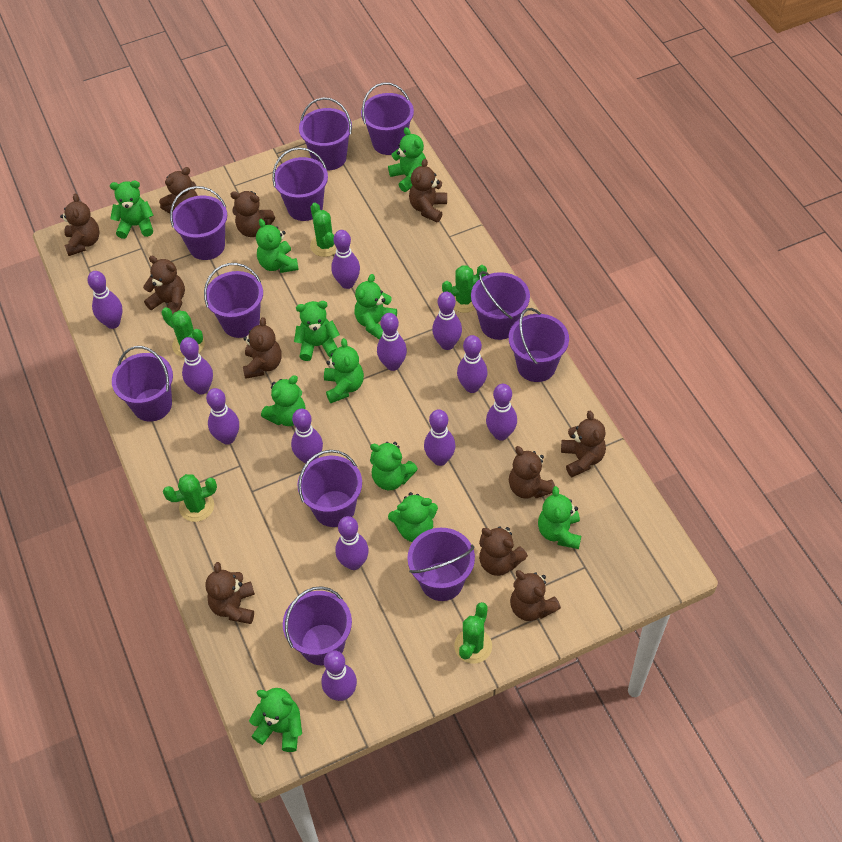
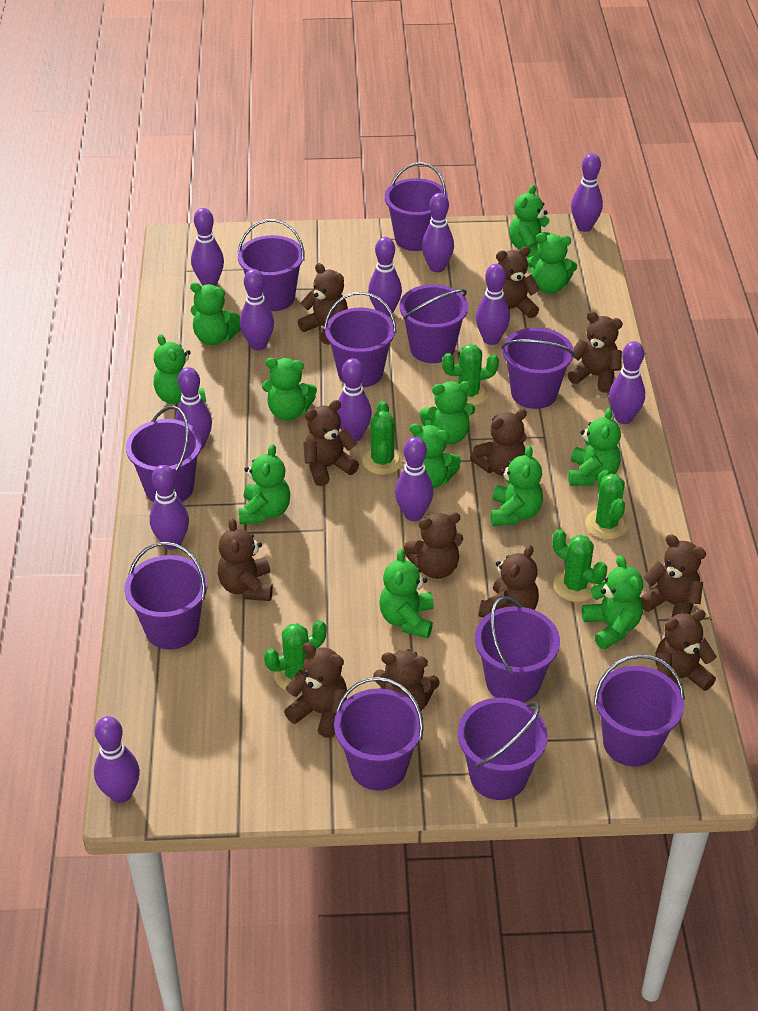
brown teddy bear: 11 -> 12
green teddy bear: 11 -> 12

